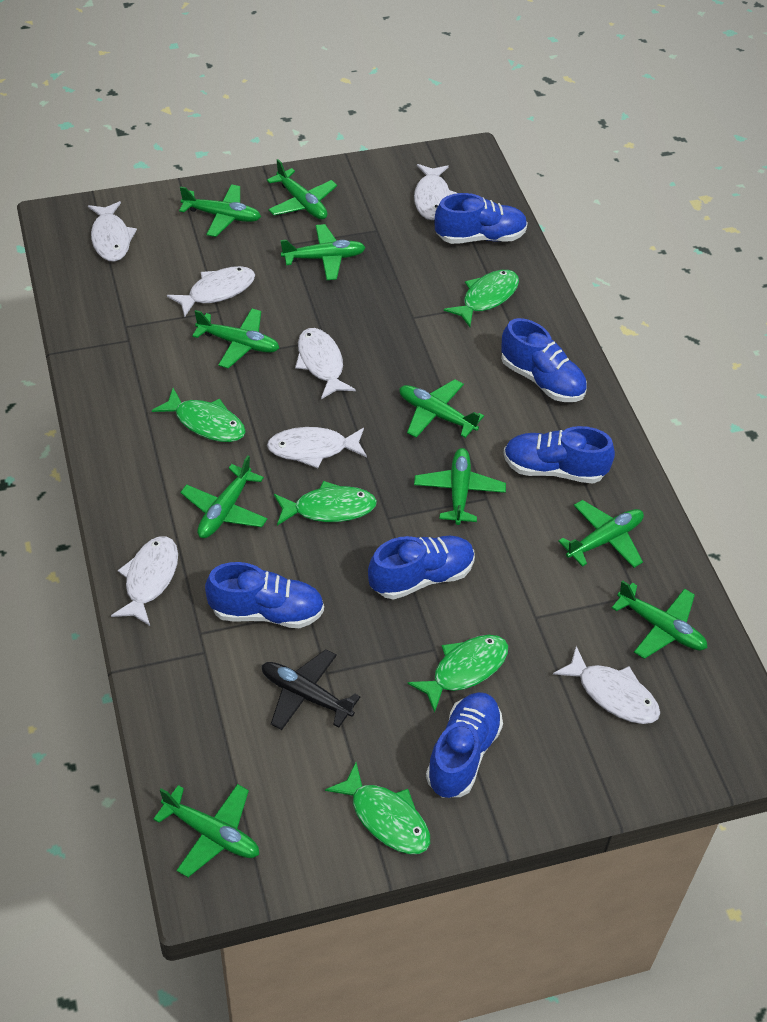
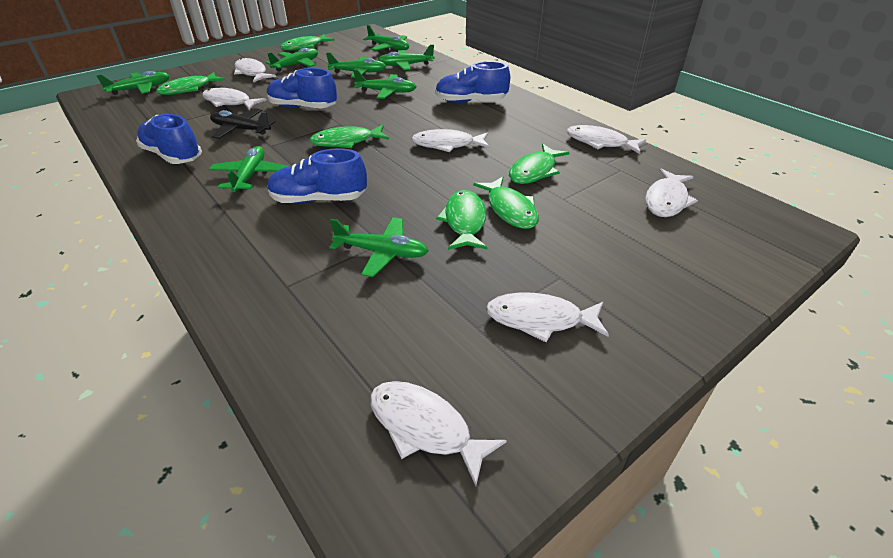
blue shoe: 6 -> 4
green fish: 5 -> 6
green plane: 10 -> 8

